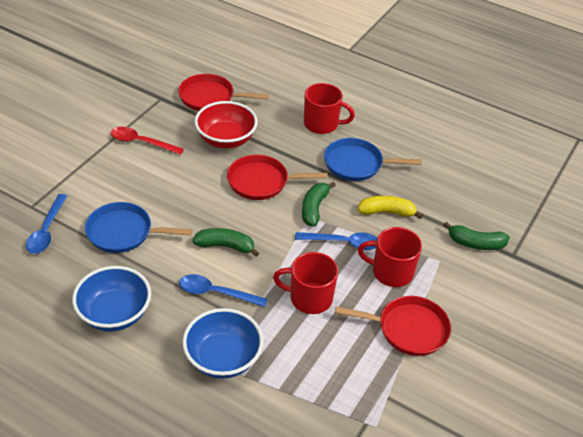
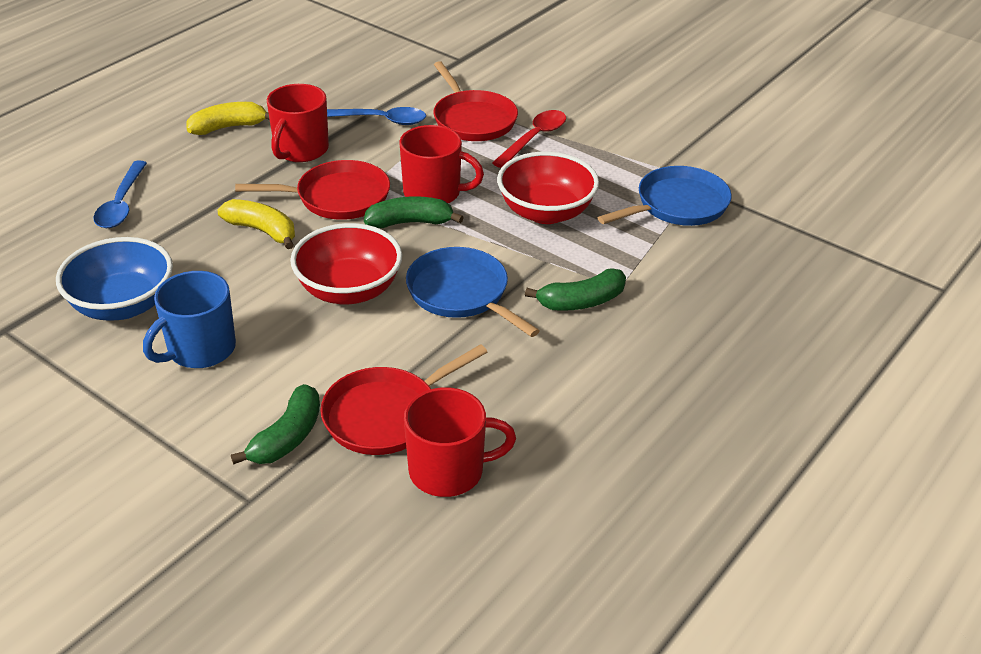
blue bowl: 2 -> 1
blue mug: 0 -> 1
blue spoon: 3 -> 2
red bowl: 1 -> 2
yellow banana: 1 -> 2

